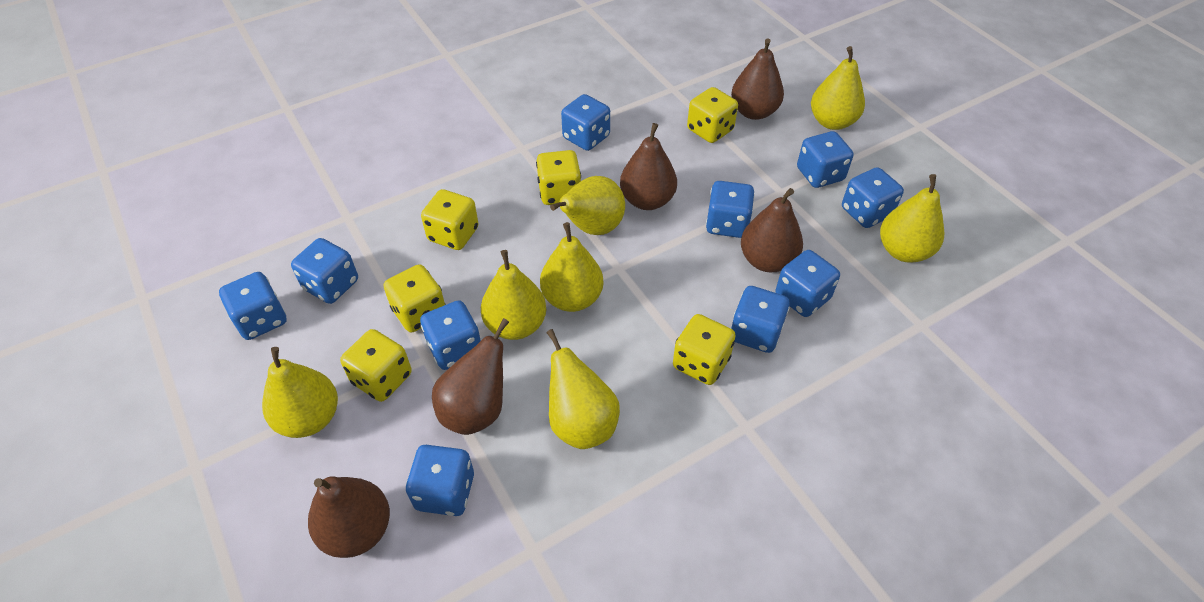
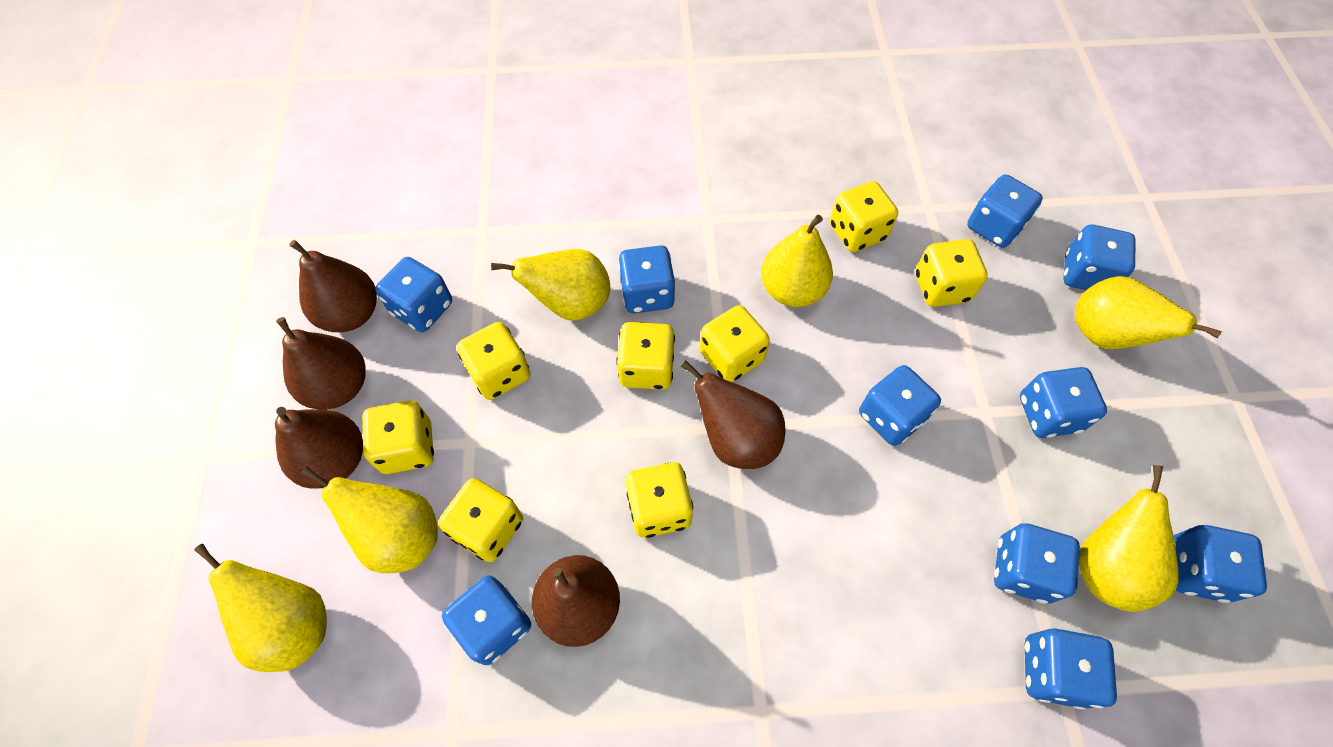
yellow dice: 6 -> 8
yellow pear: 7 -> 6

